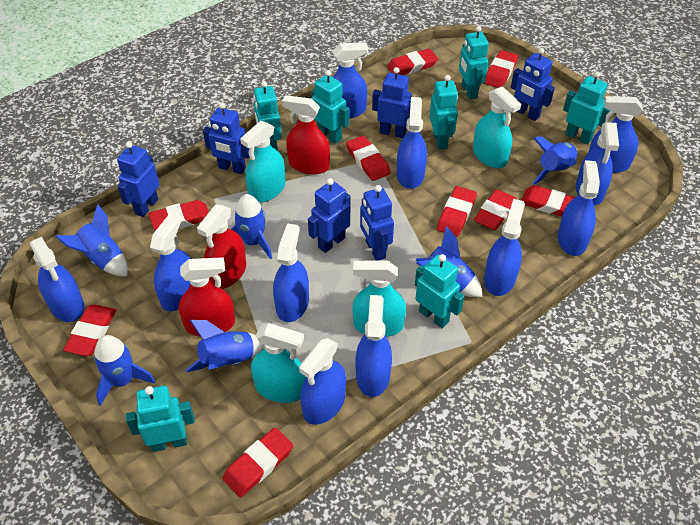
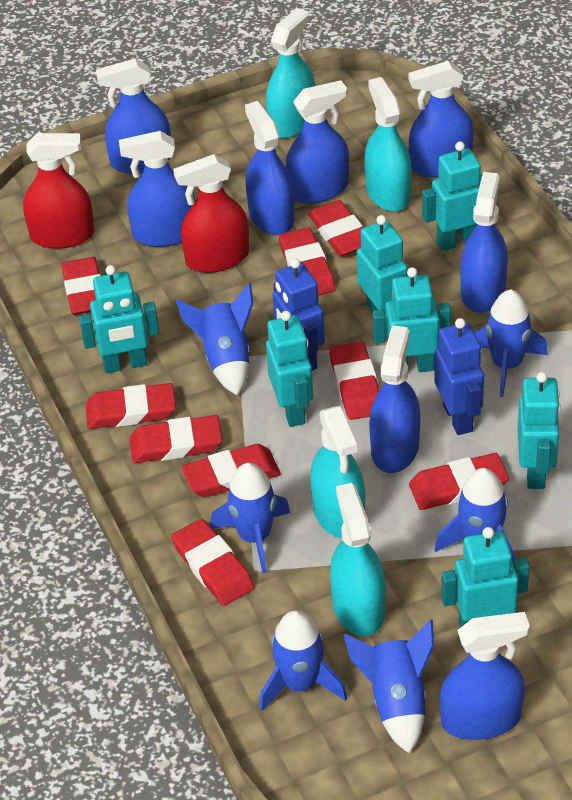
blue robot: 6 -> 2
blue spray bottle: 11 -> 8
red spray bottle: 3 -> 2

